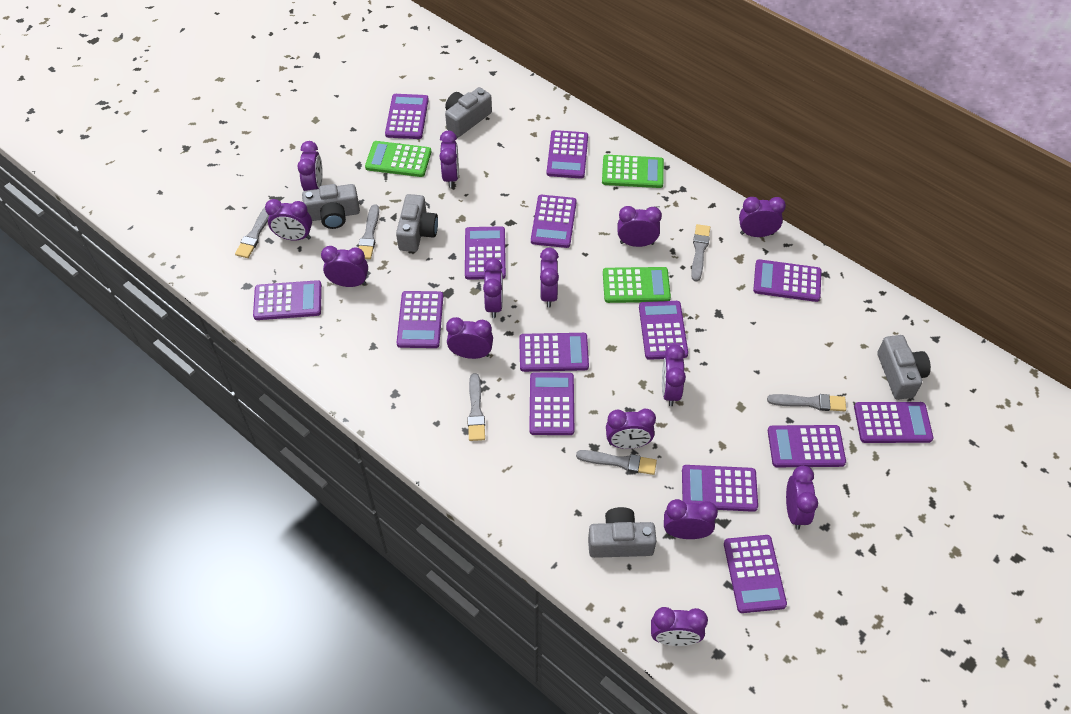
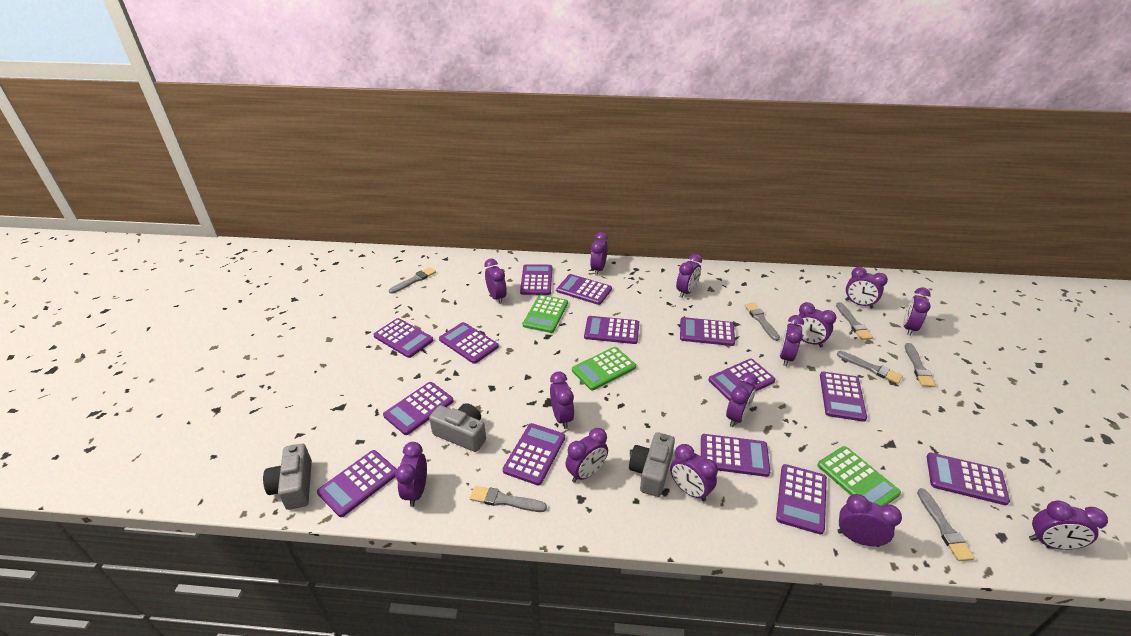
grey brush: 6 -> 7
grey camera: 5 -> 3

